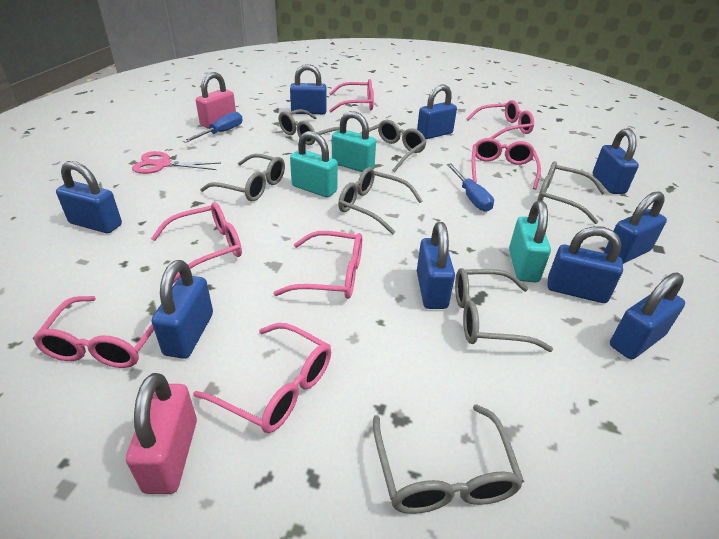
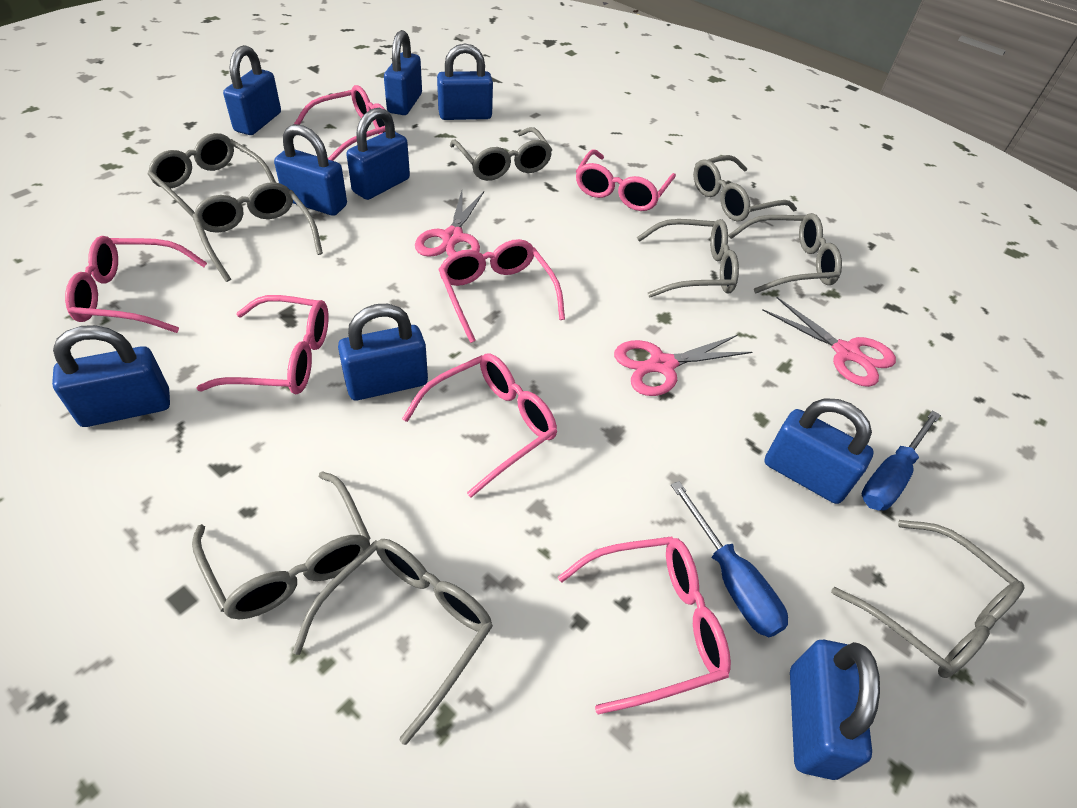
grey glasses: 7 -> 9
pink padlock: 2 -> 0
pink scissors: 1 -> 3
turquoise padlock: 3 -> 0

